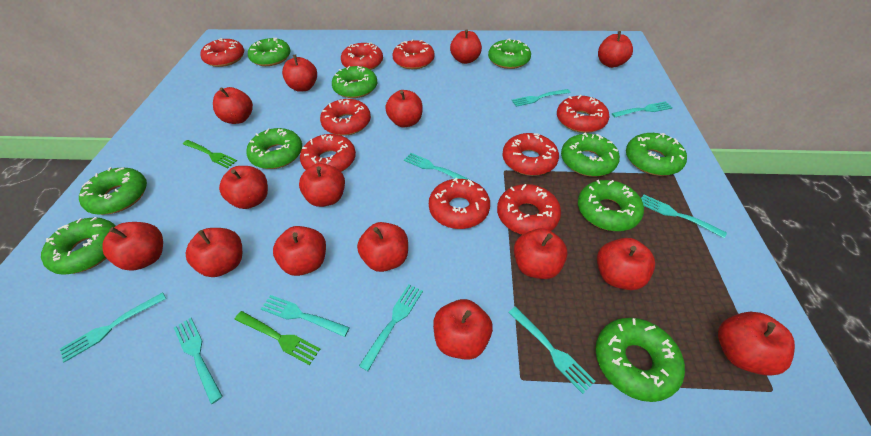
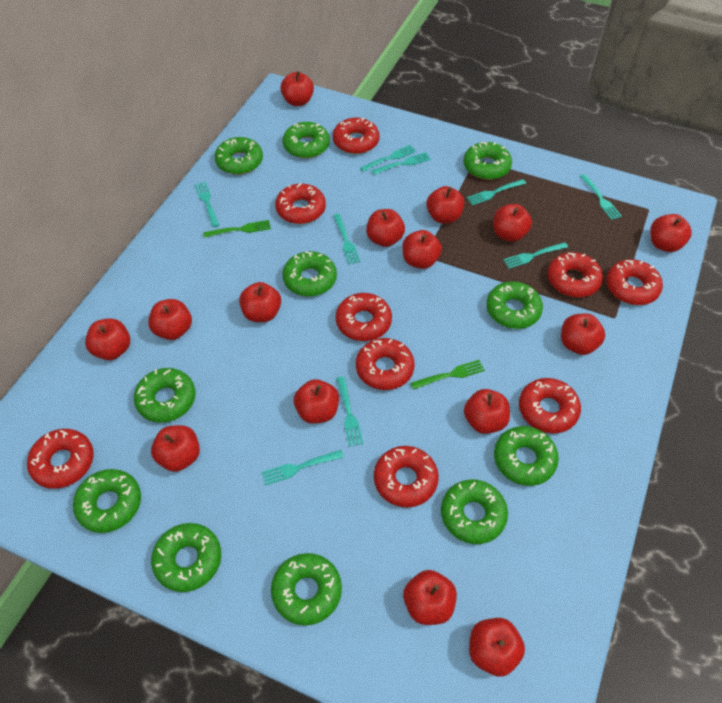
green donut: 10 -> 11

